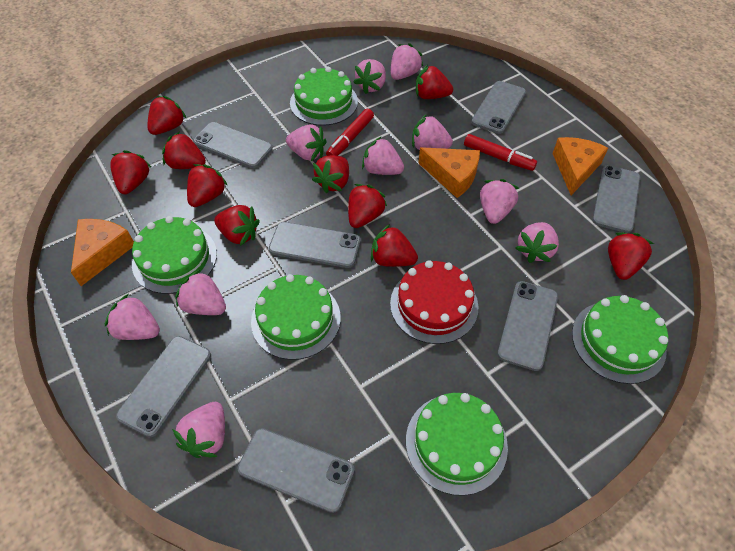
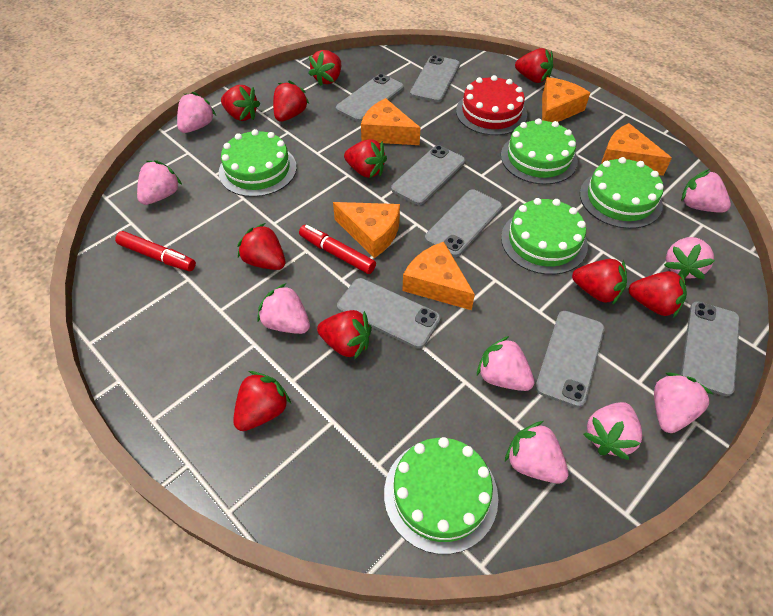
orange cheese: 3 -> 5
pink strawberry: 10 -> 9

